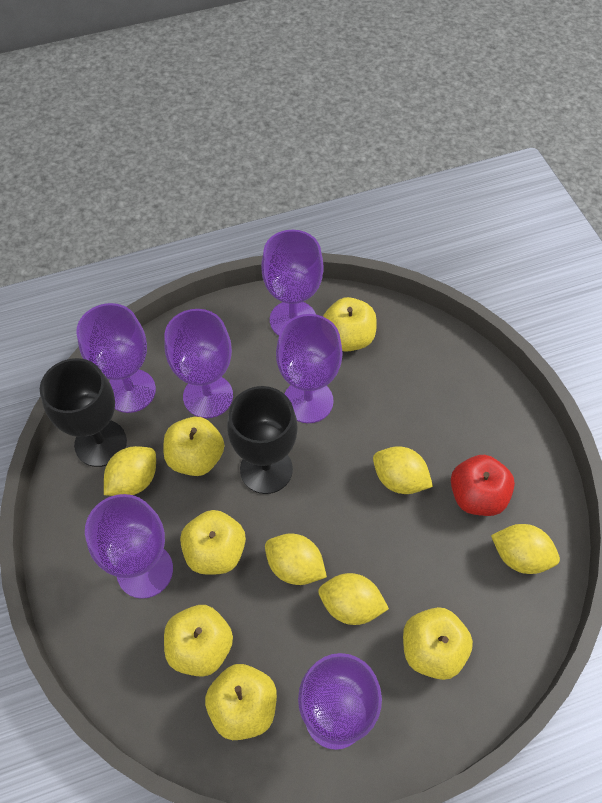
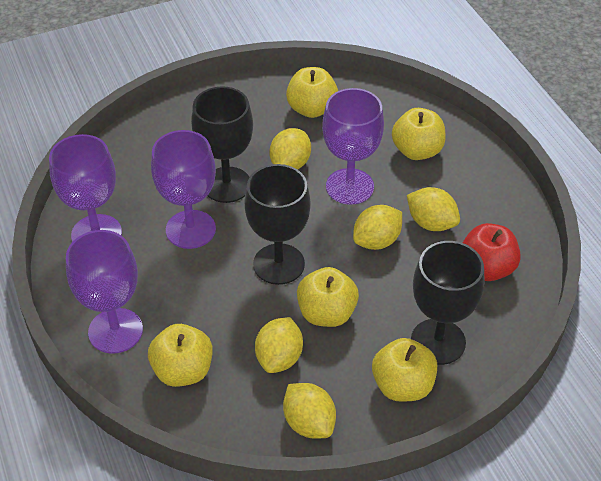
black goblet: 2 -> 3
purple goblet: 6 -> 4
yellow apple: 6 -> 5

